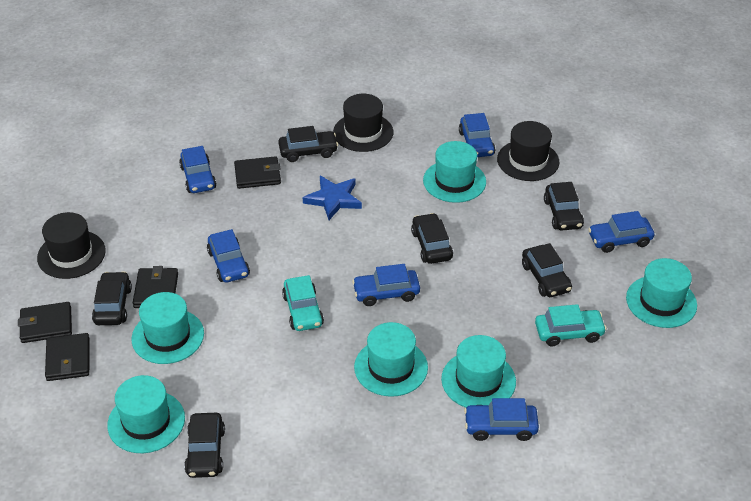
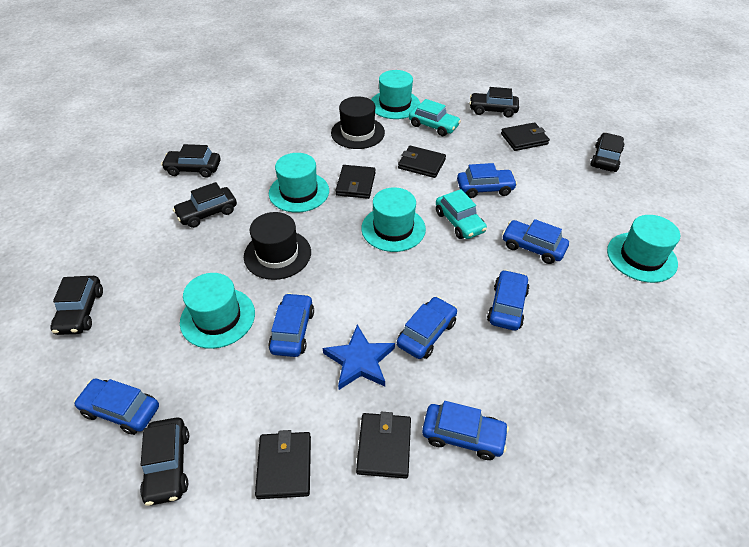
black hat: 3 -> 2
black wallet: 4 -> 5
blue car: 6 -> 7
turquoise hat: 6 -> 5

